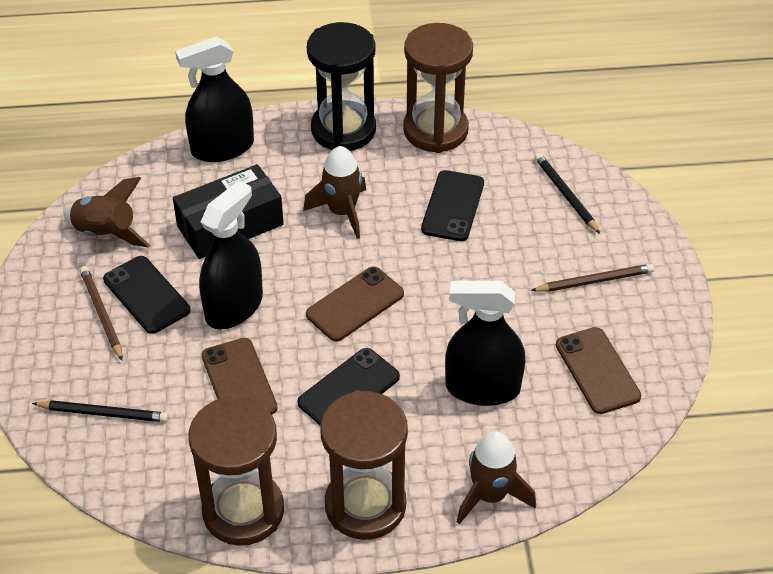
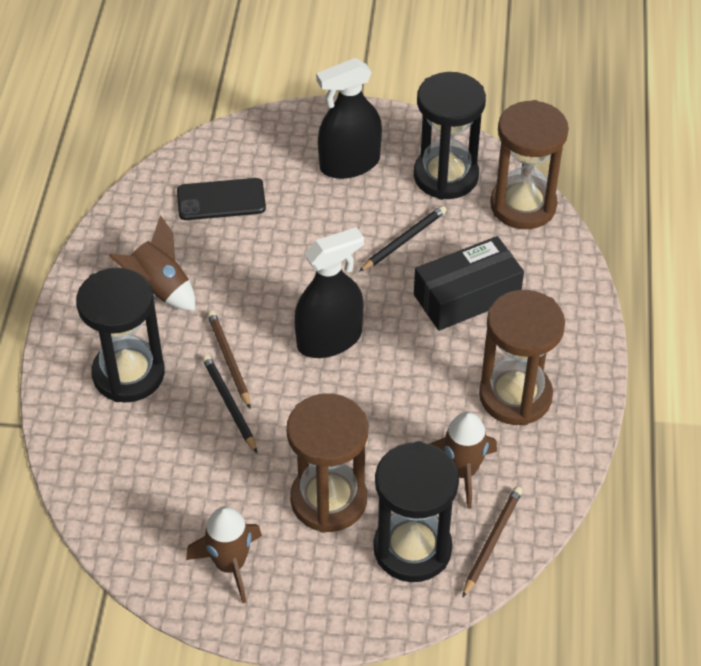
black hourglass: 1 -> 3
black phone: 3 -> 1
black spray bottle: 3 -> 2
brown phone: 3 -> 0

